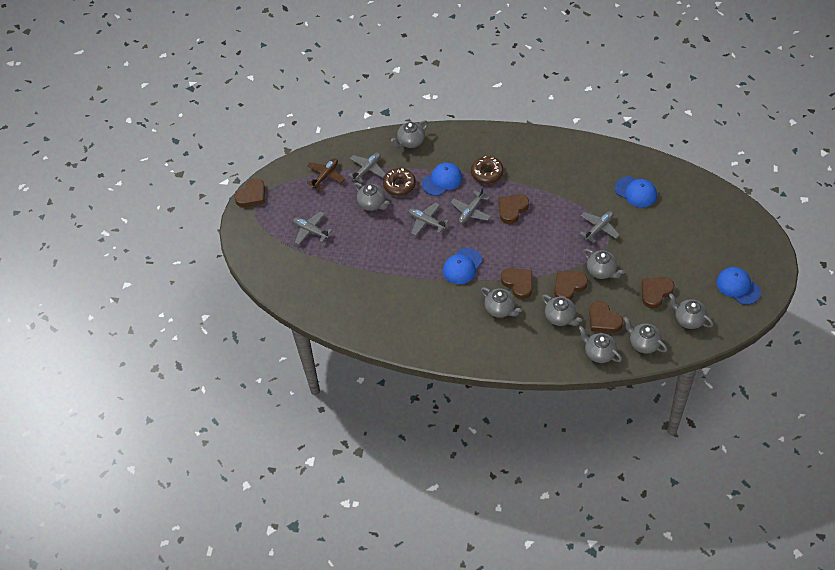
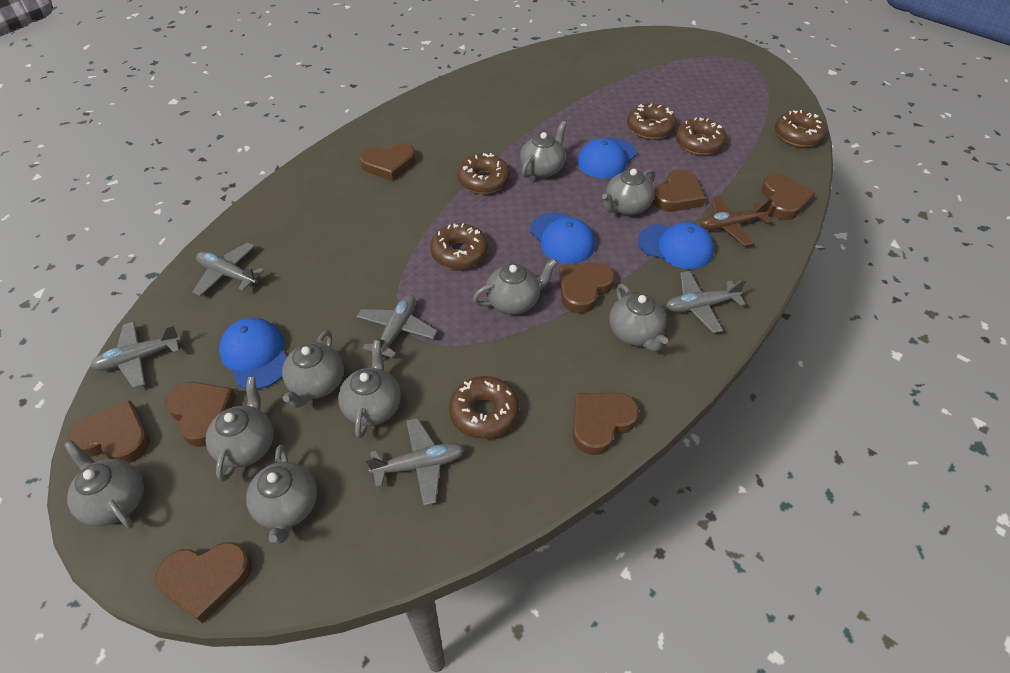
brown donut: 2 -> 6
brown heart: 6 -> 8
grey teapot: 8 -> 9

